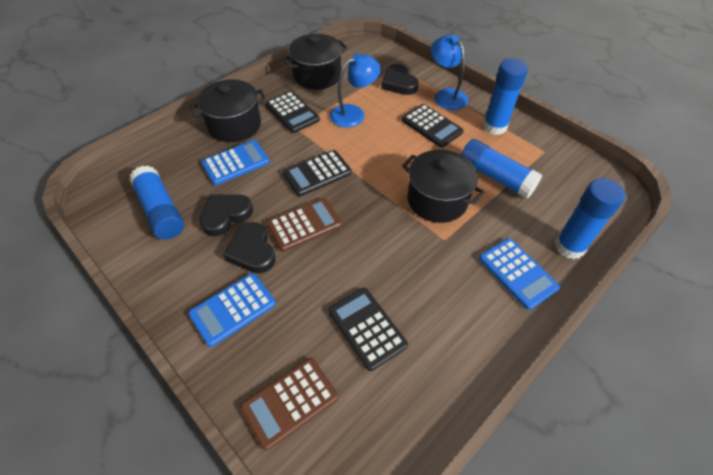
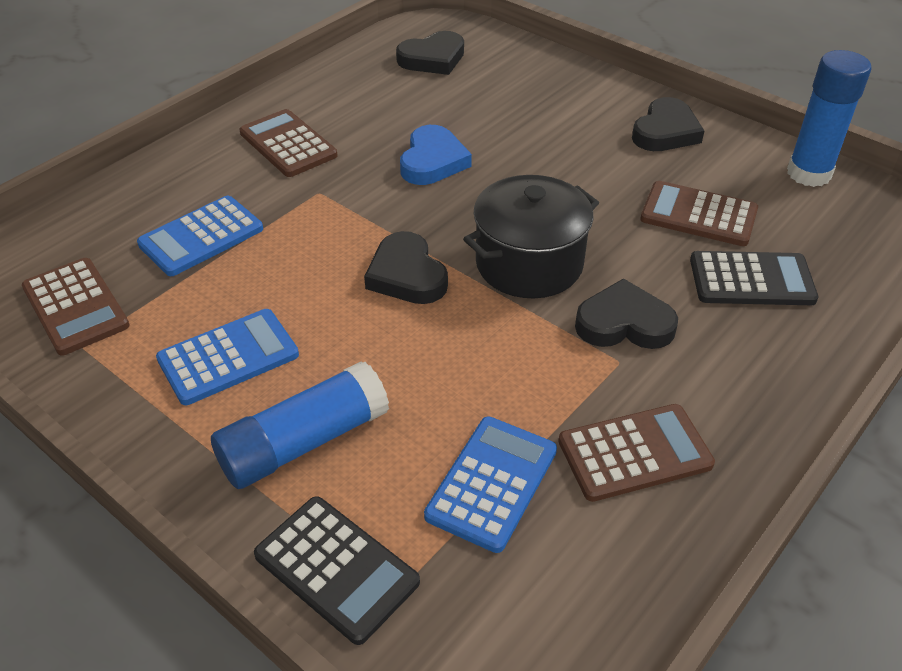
black calculator: 4 -> 2
black heart: 3 -> 4
black pot: 3 -> 1
blue glue stick: 4 -> 2
blue heart: 0 -> 1
blue lamp: 2 -> 0
brown calculator: 2 -> 4

